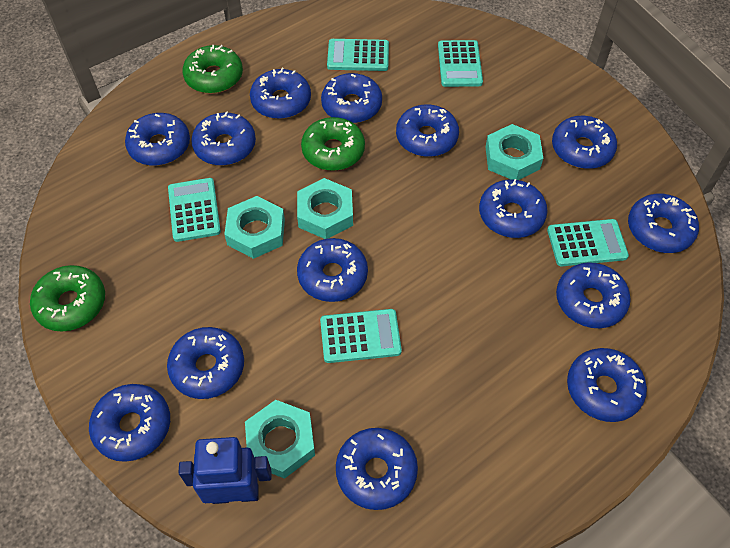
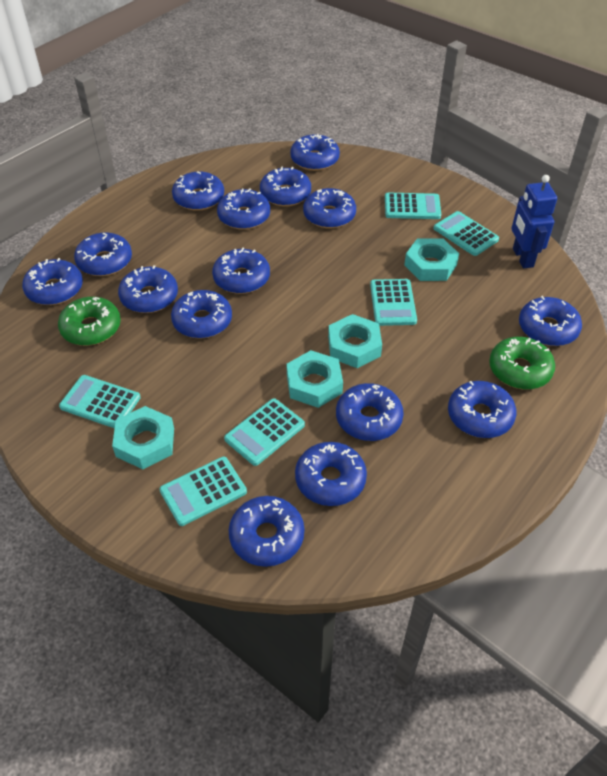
blue donut: 14 -> 15
green donut: 3 -> 2
turquoise calculator: 5 -> 6

